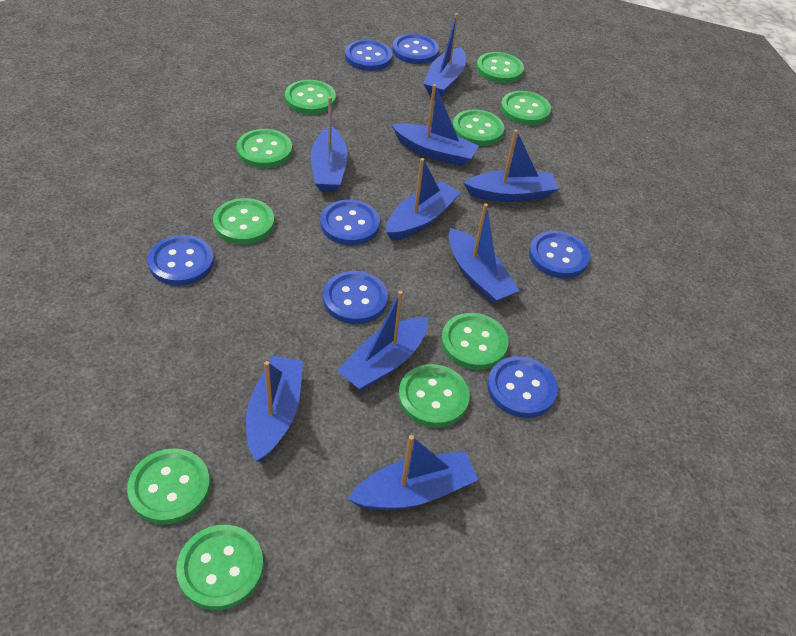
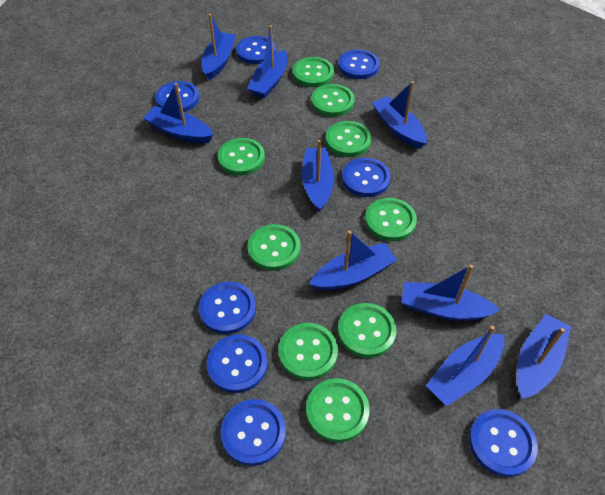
blue button: 7 -> 8
green button: 10 -> 9

